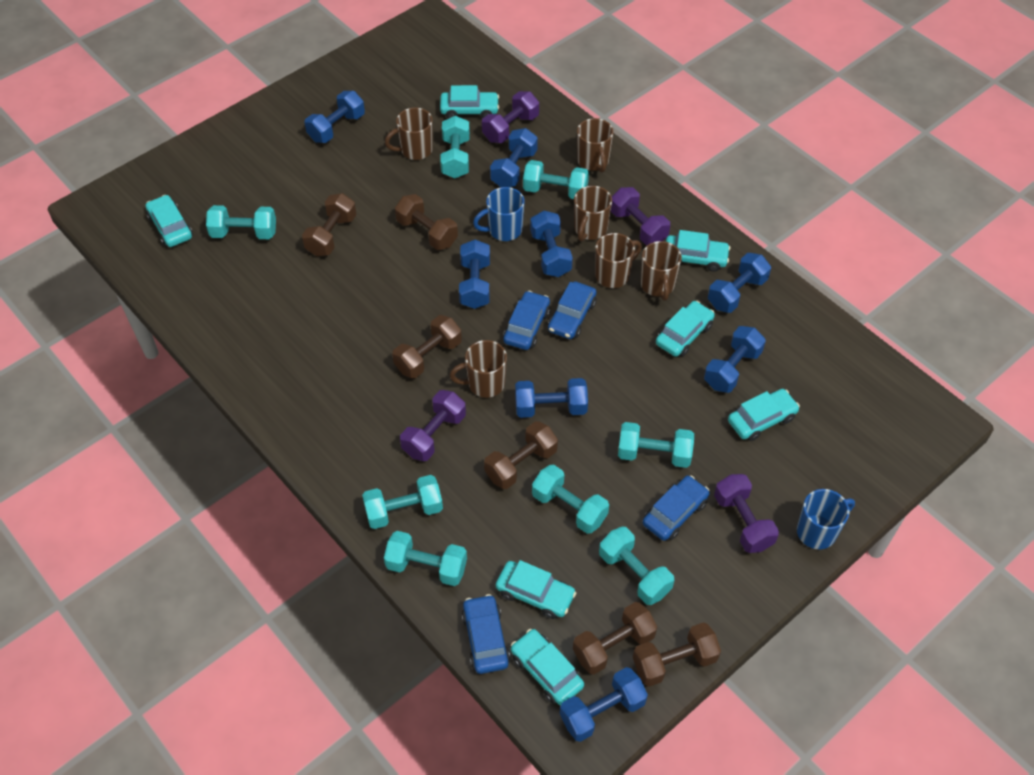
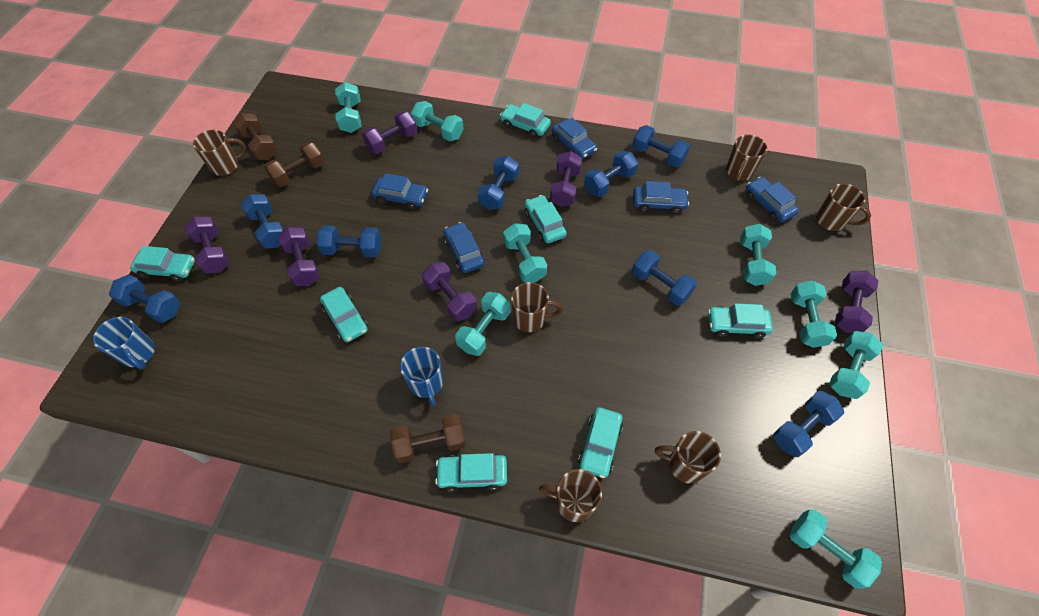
blue car: 4 -> 5
brown dumbbell: 6 -> 3
purple dumbbell: 4 -> 6

